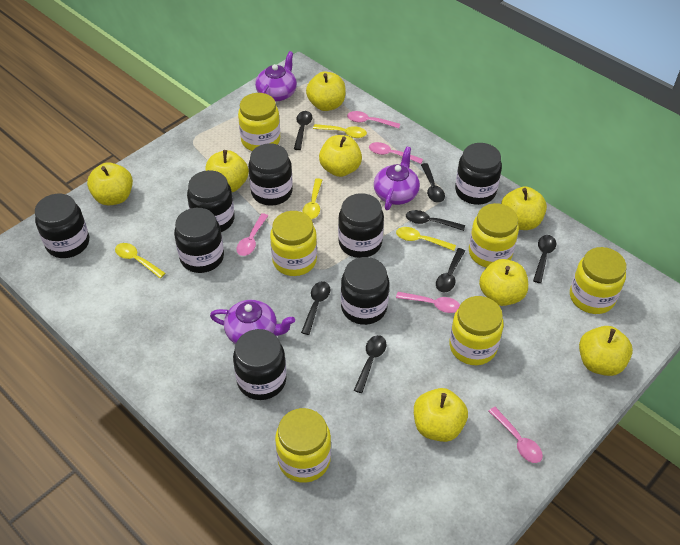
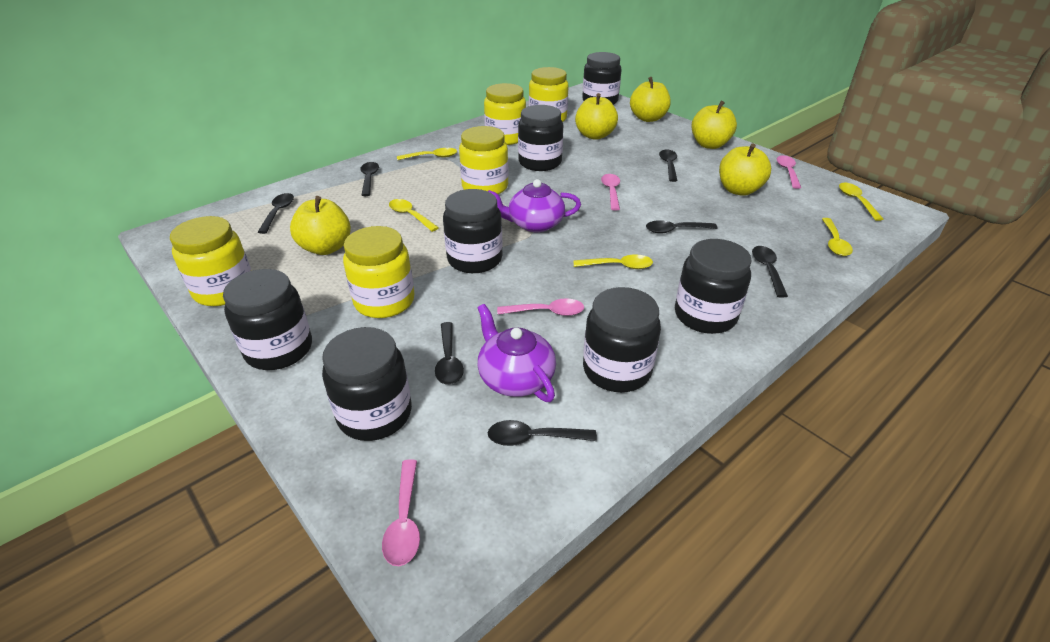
black jar: 8 -> 7
pink spoon: 5 -> 4
purple teapot: 3 -> 2
yellow apple: 8 -> 5
yellow jar: 6 -> 5
yellow spoon: 4 -> 5

